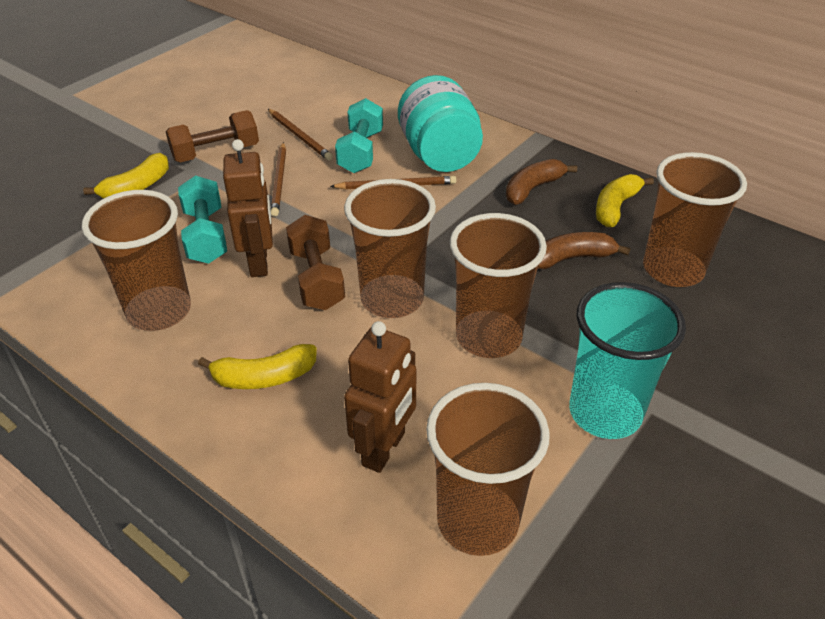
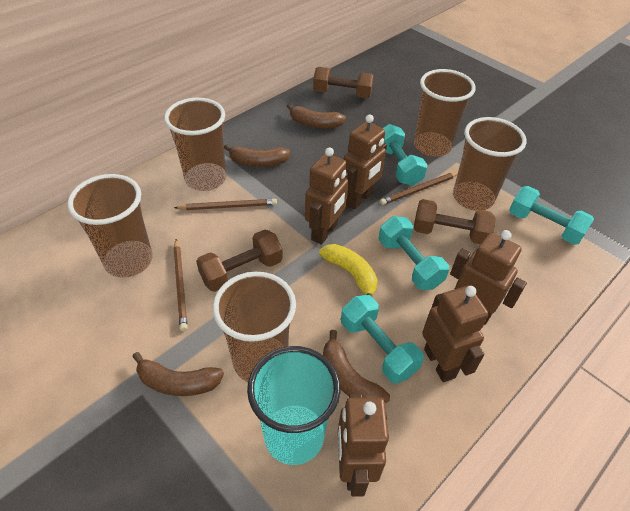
brown banana: 2 -> 4
brown dumbbell: 2 -> 3
brown robot: 2 -> 5
turquoise dumbbell: 2 -> 4
turquoise jar: 1 -> 0
yellow banana: 3 -> 1

